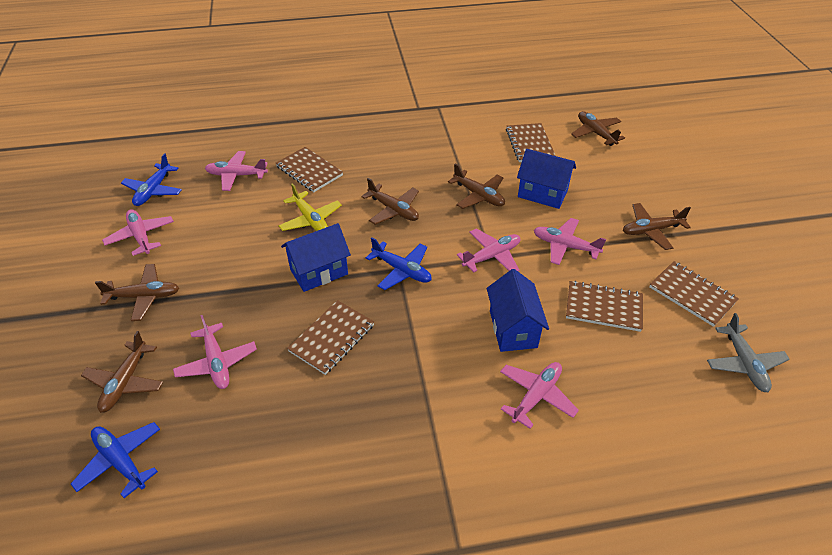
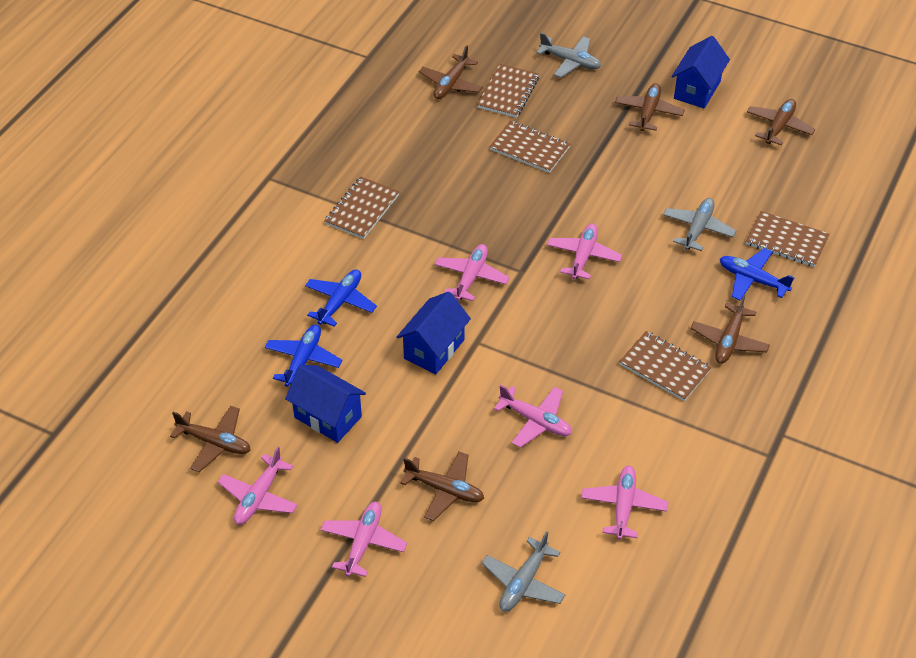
grey plane: 1 -> 3
yellow plane: 1 -> 0

